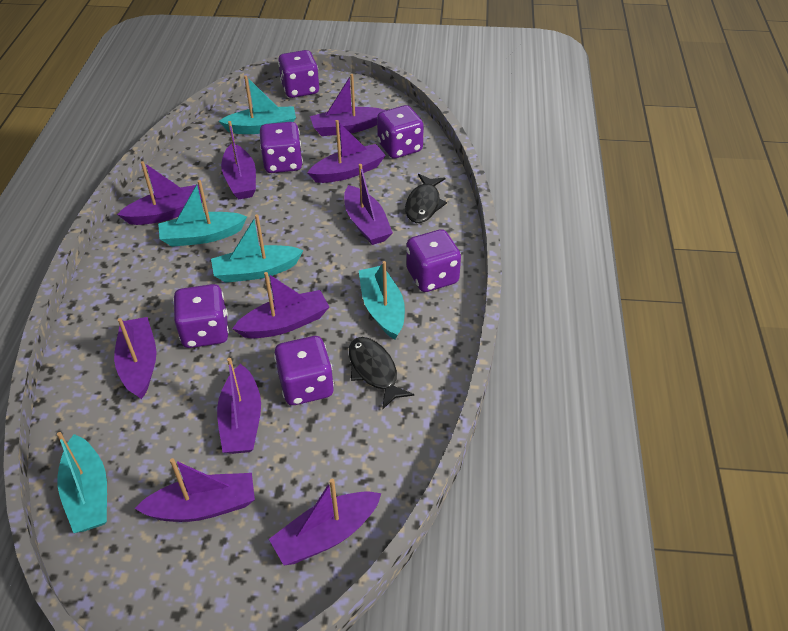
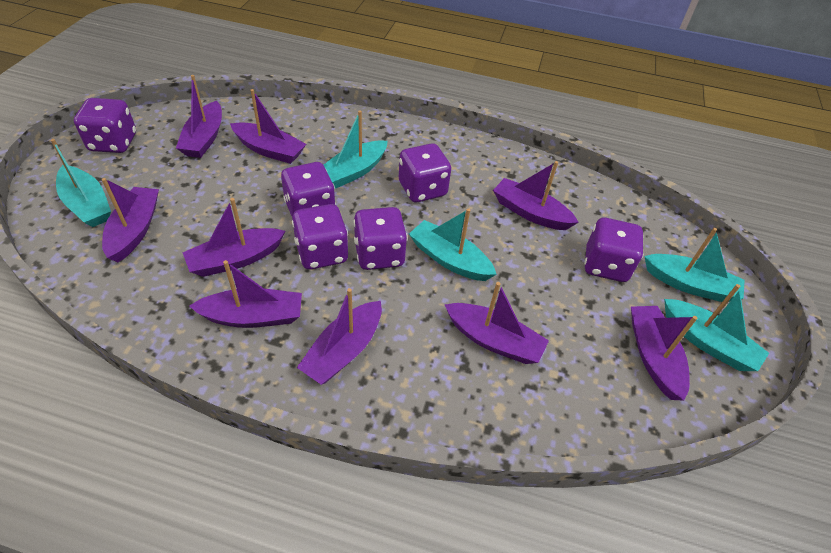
black fish: 2 -> 0
purple boat: 10 -> 9

